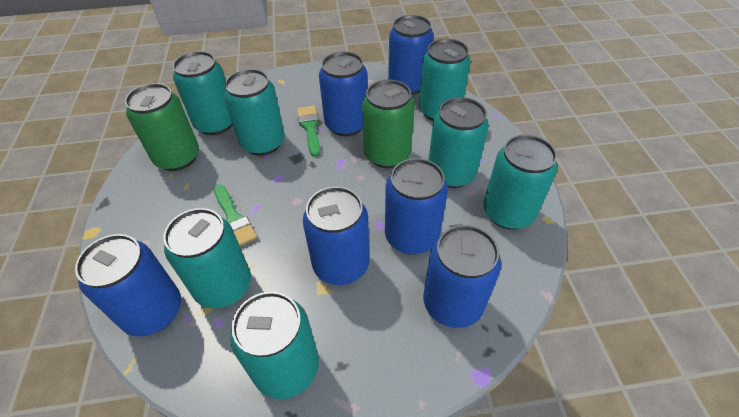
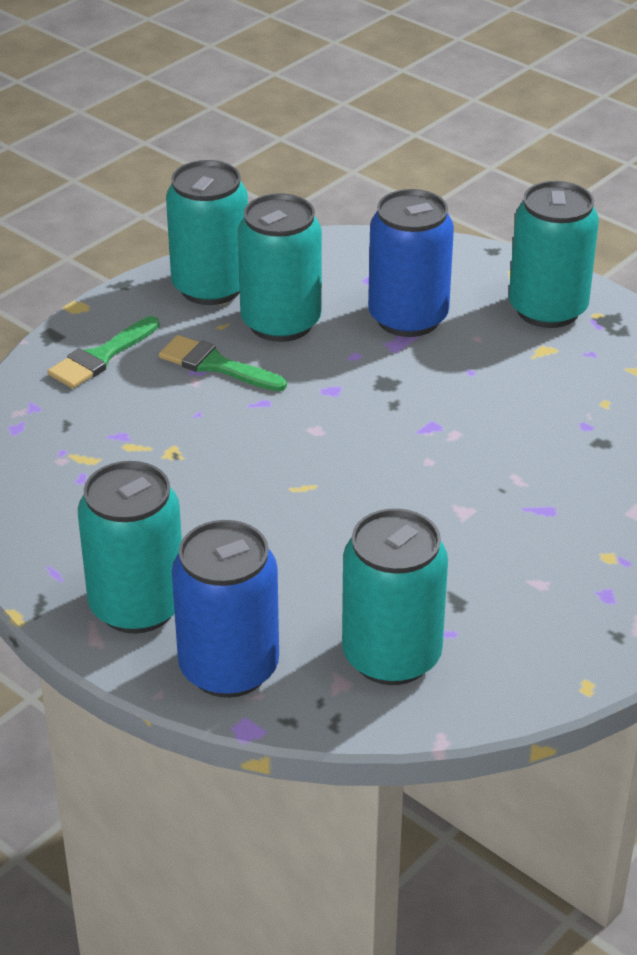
blue can: 6 -> 2
green can: 2 -> 0
turquoise can: 7 -> 5

